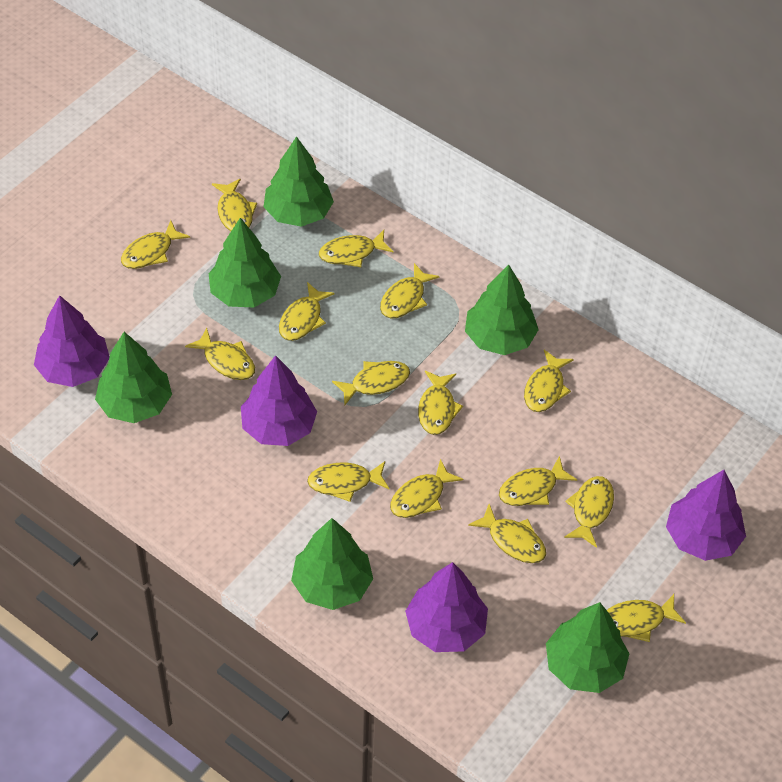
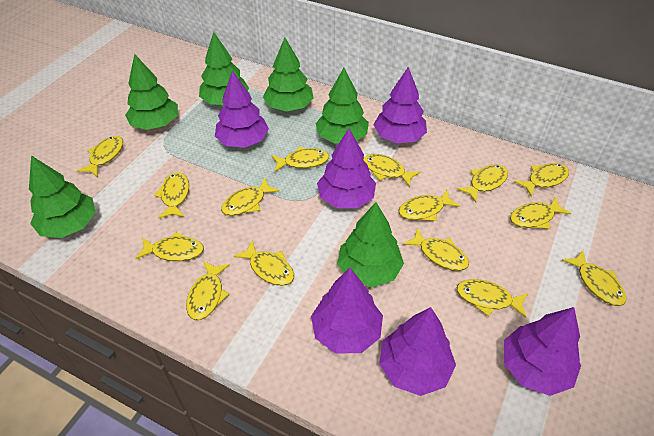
purple tree: 4 -> 6

